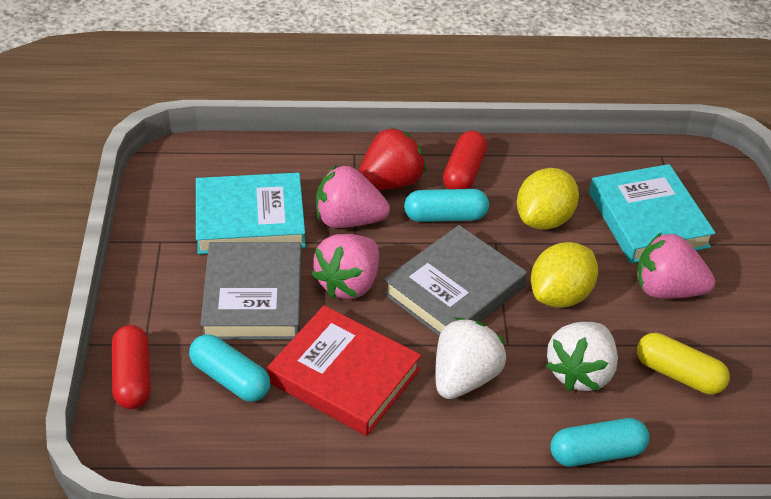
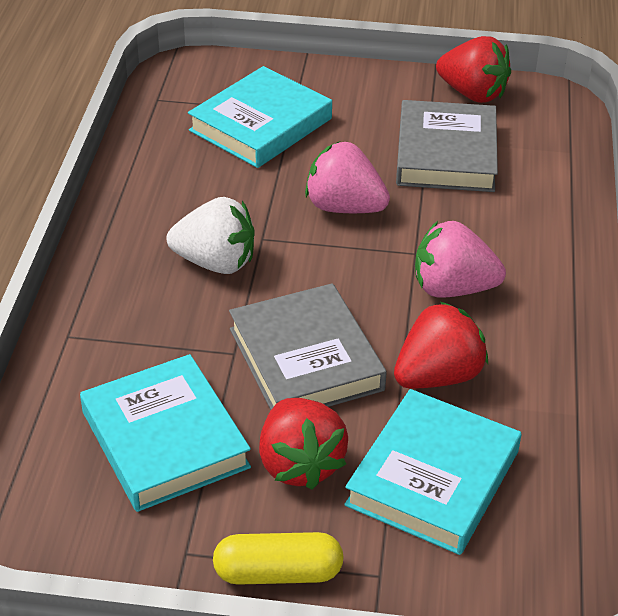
pink strawberry: 3 -> 2
red book: 1 -> 0
red capsule: 2 -> 0
red strawberry: 1 -> 3
turquoise book: 2 -> 3
turquoise capsule: 3 -> 0
white strawberry: 2 -> 1
yellow lemon: 2 -> 0

